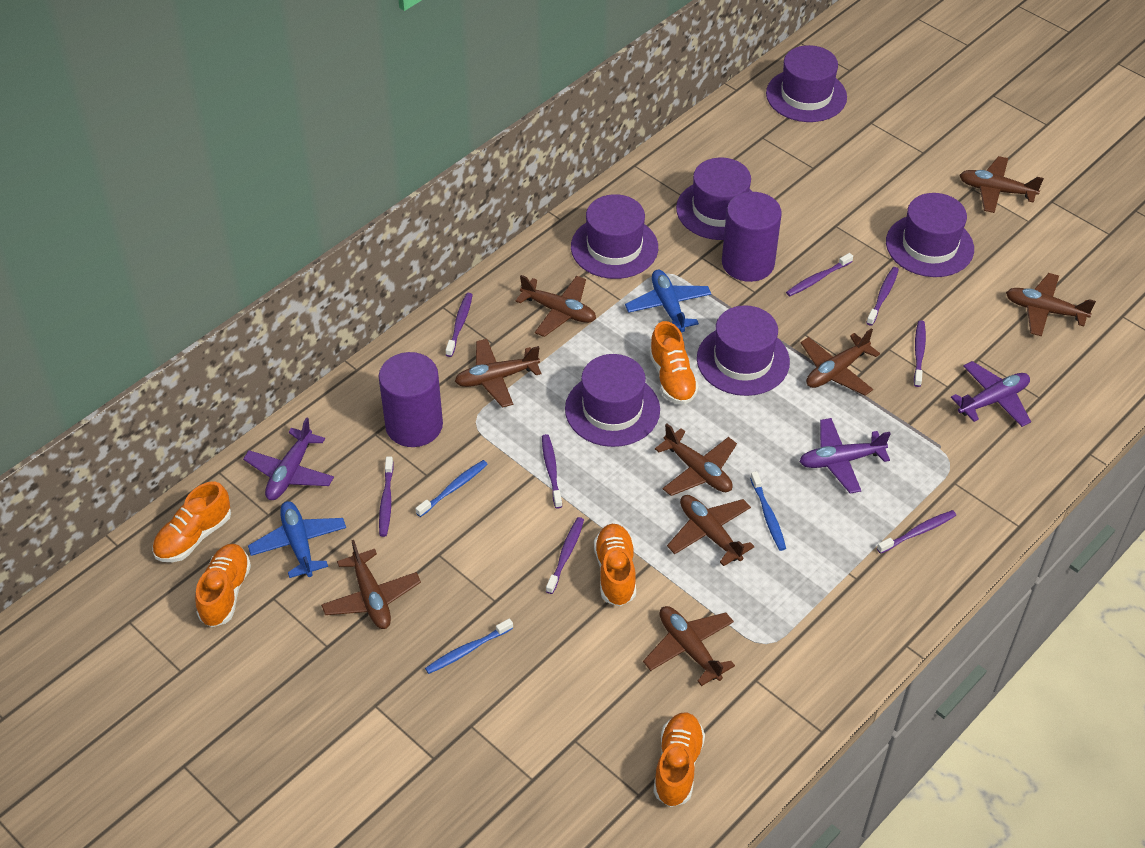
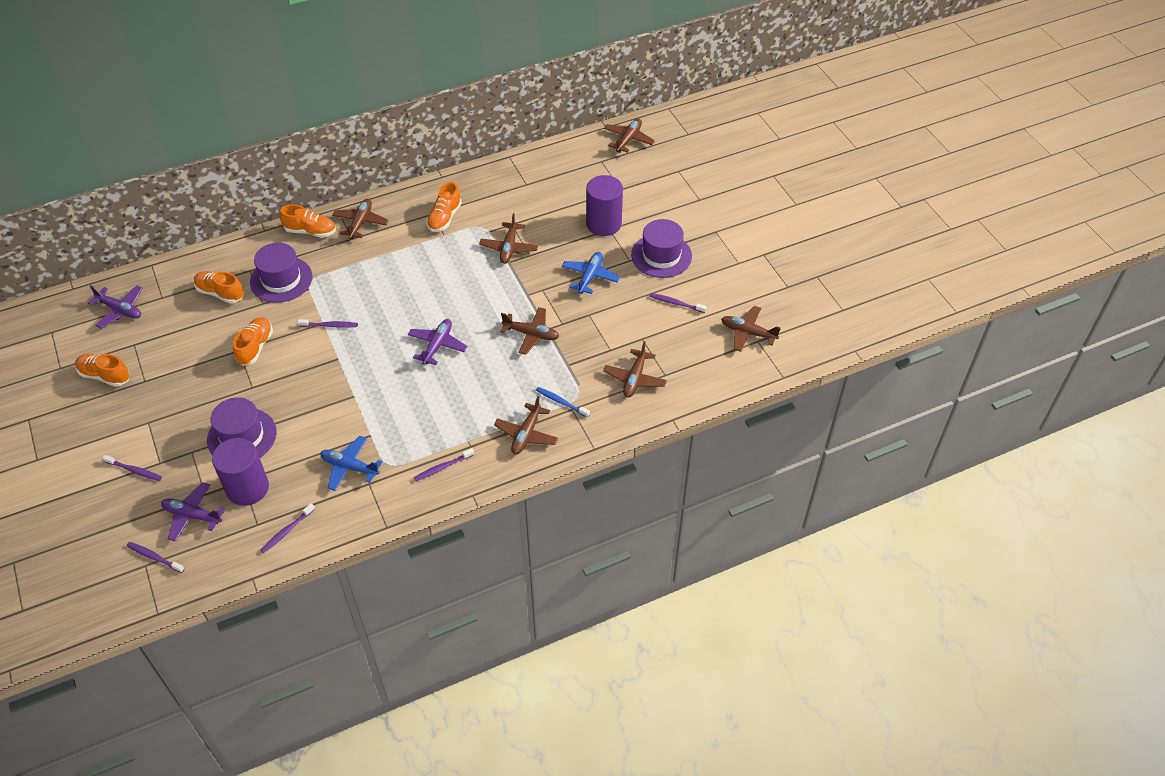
blue toothbrush: 3 -> 1
brown plane: 9 -> 7
purple hat: 6 -> 3
purple toothbrush: 8 -> 6

